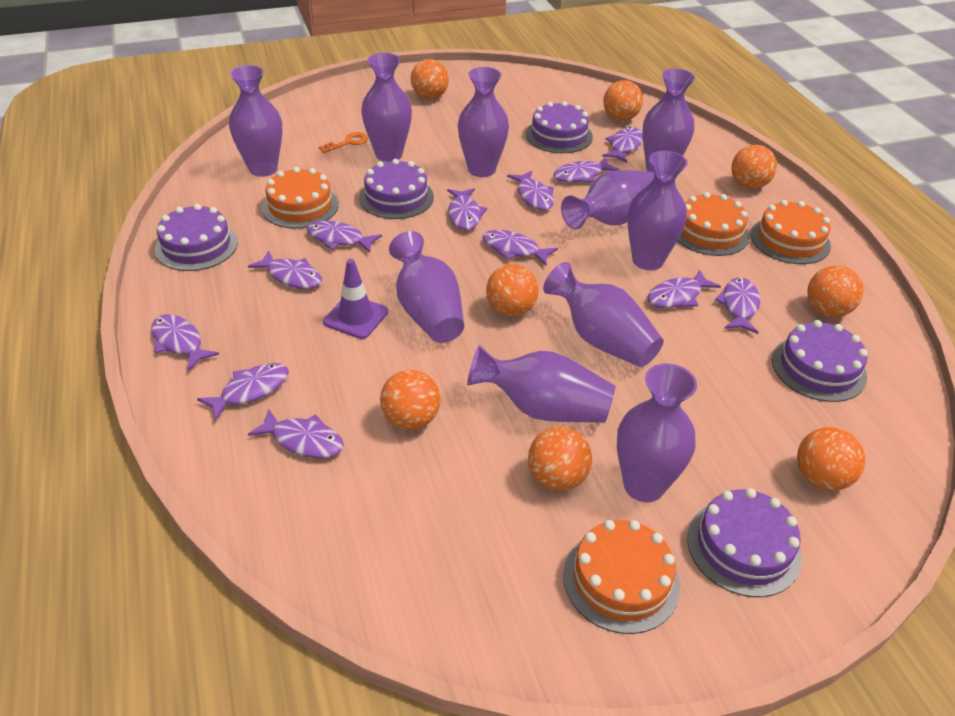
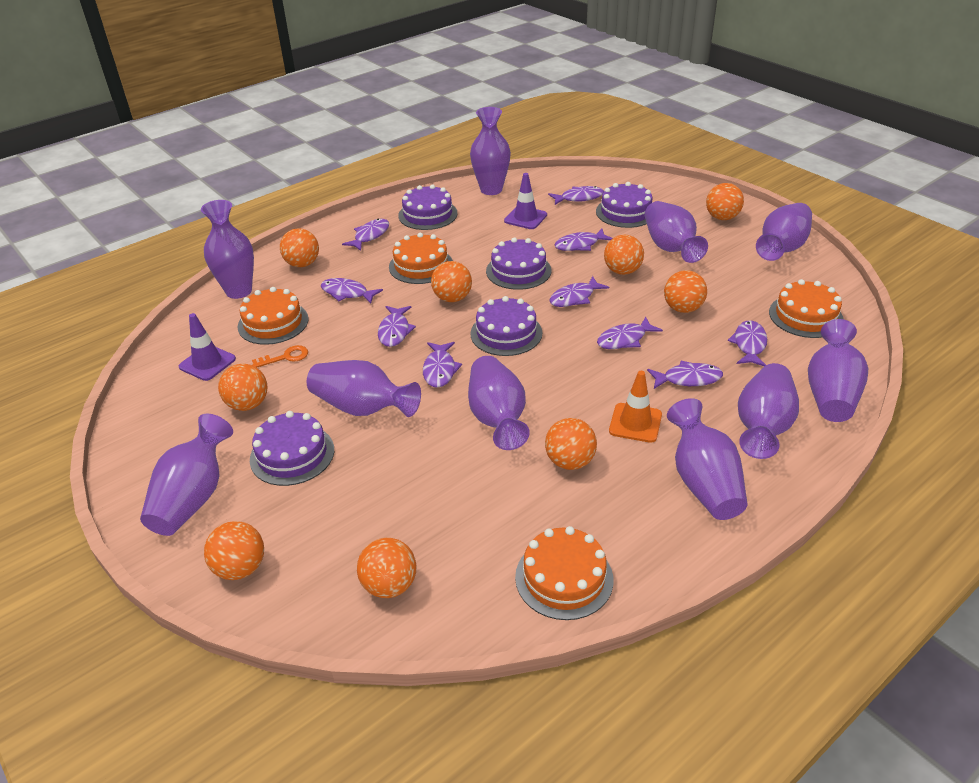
orange ball: 8 -> 9
orange traffic cone: 0 -> 1
purple fish: 12 -> 10
purple traffic cone: 1 -> 2

